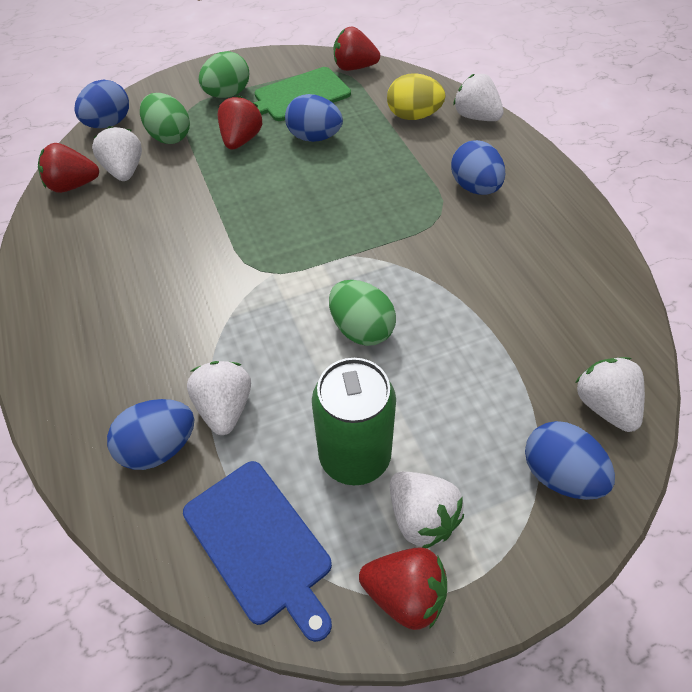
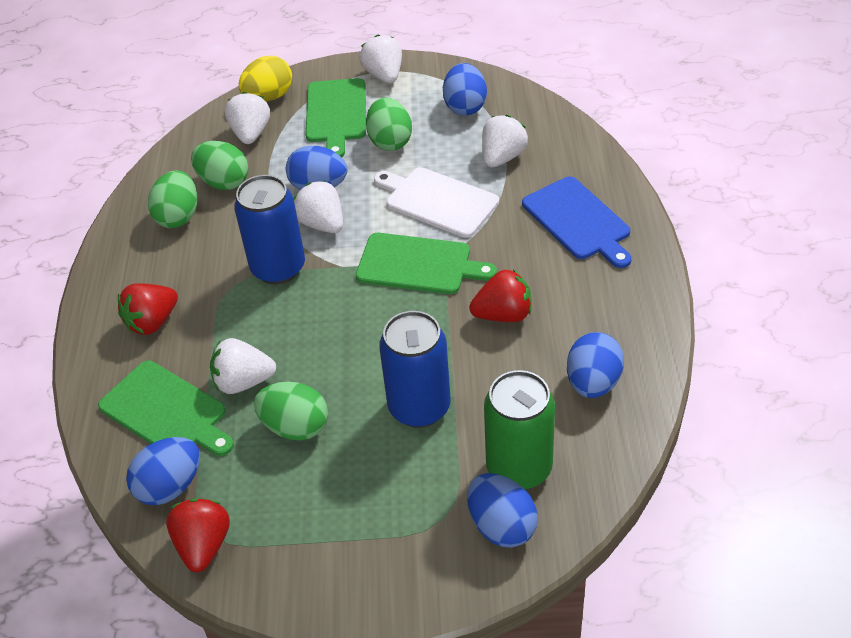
blue can: 0 -> 2
green cutting board: 1 -> 3
green egg: 3 -> 4
red strawberry: 4 -> 3
white cutting board: 0 -> 1

